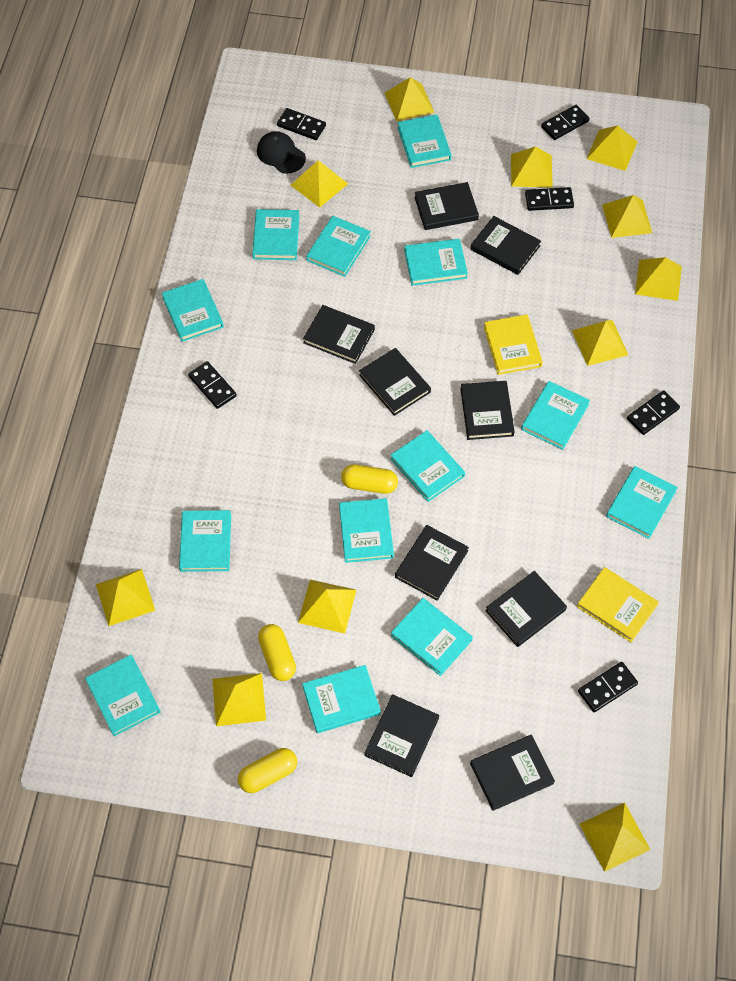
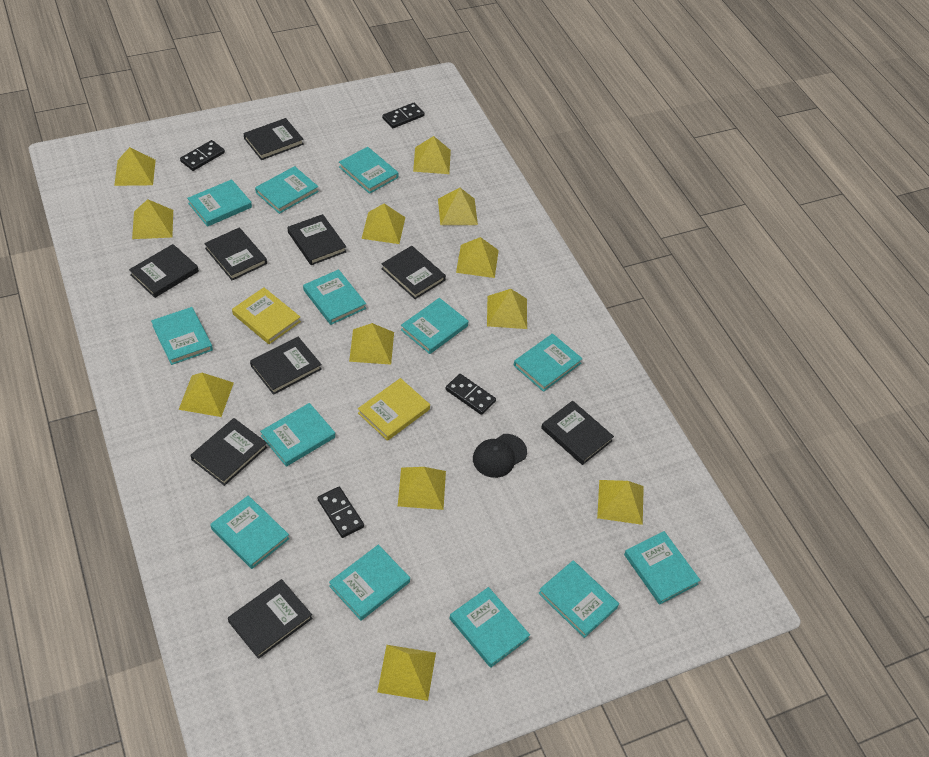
black domino: 6 -> 4
yellow capsule: 3 -> 0
yellow pyramid: 11 -> 12

